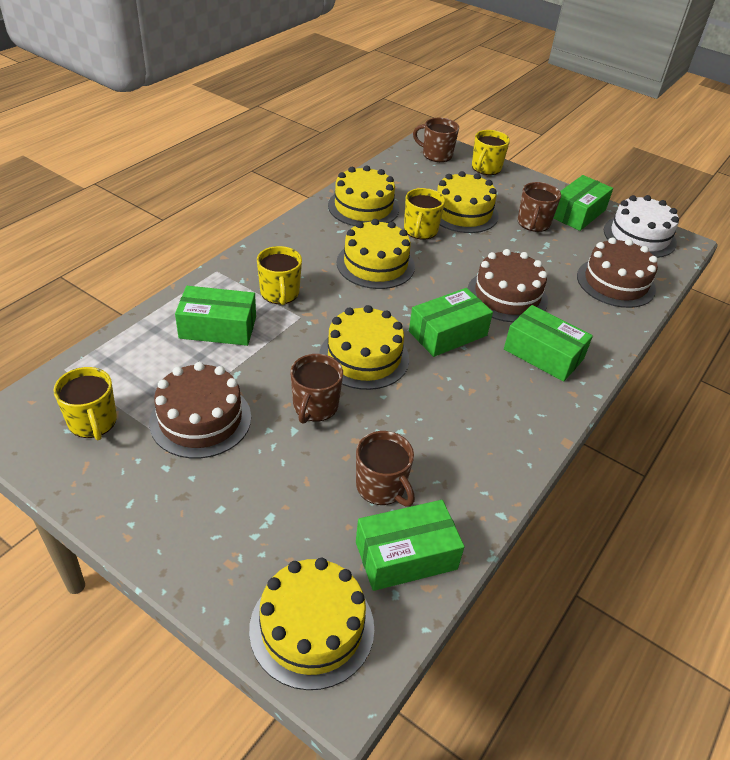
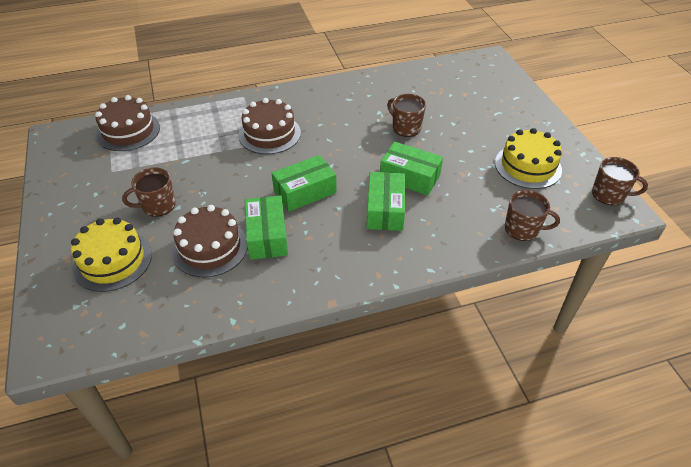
green box: 5 -> 4
white cake: 1 -> 0
yellow cake: 5 -> 2
yellow mug: 4 -> 0

